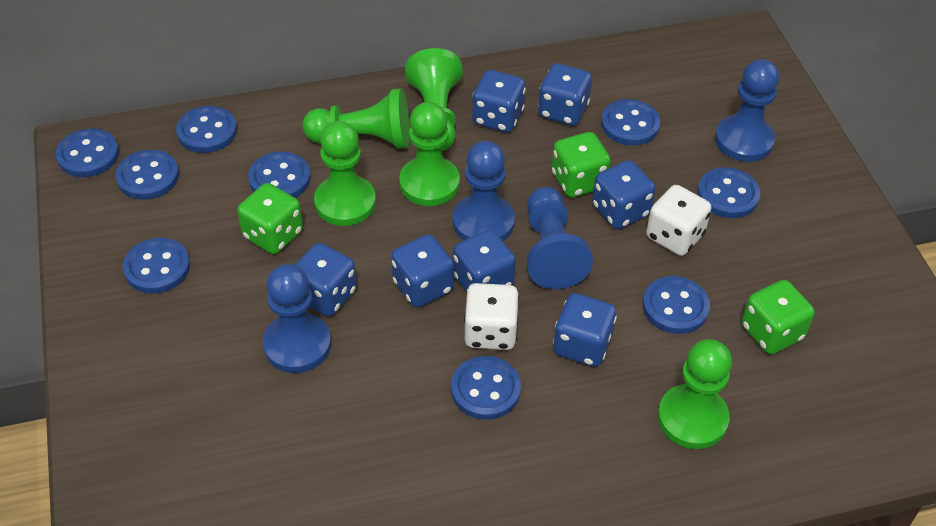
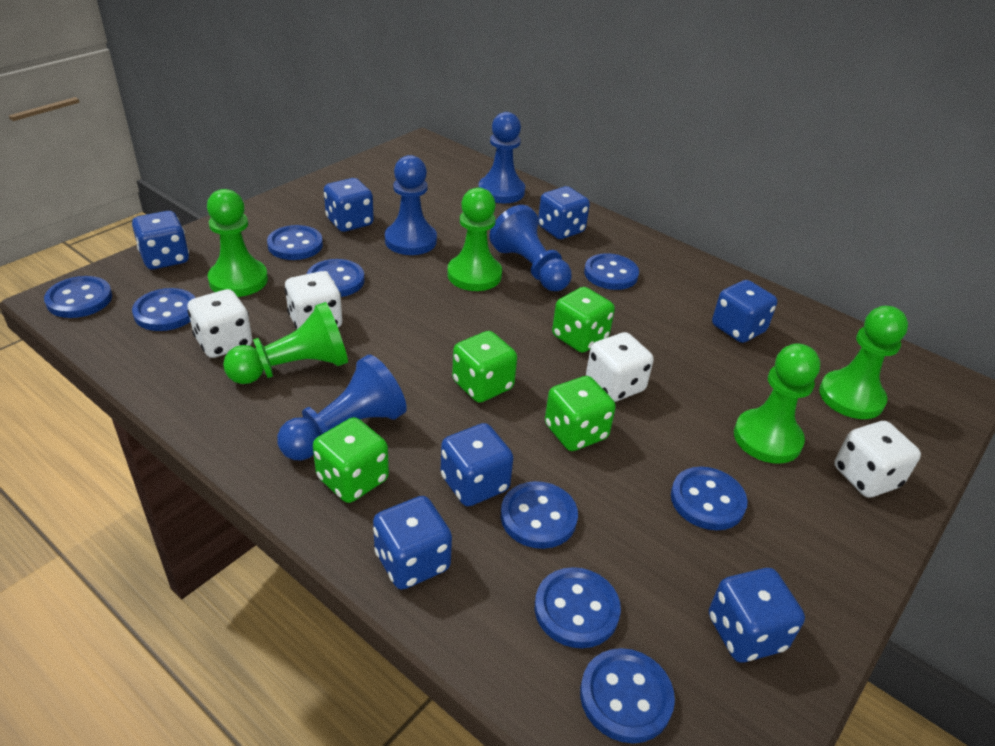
green dice: 3 -> 4
white dice: 2 -> 4

